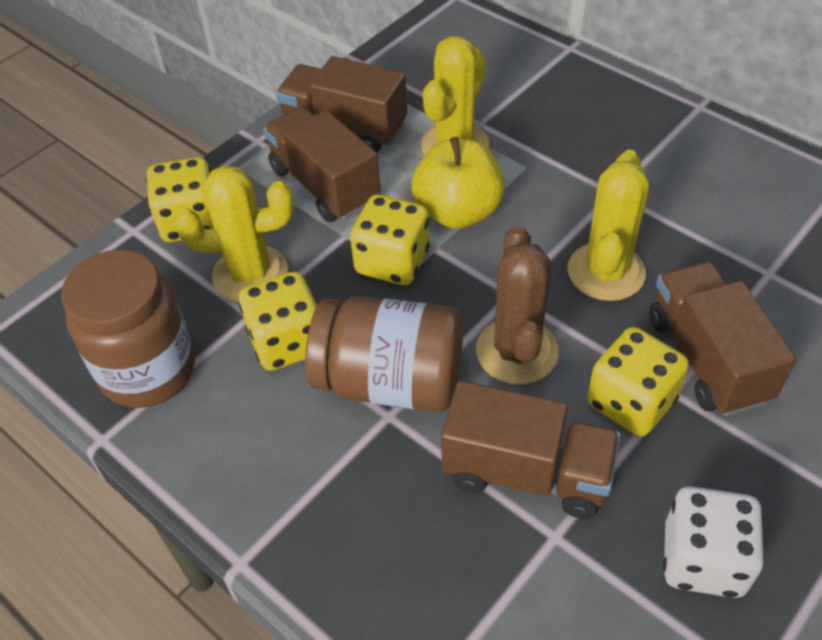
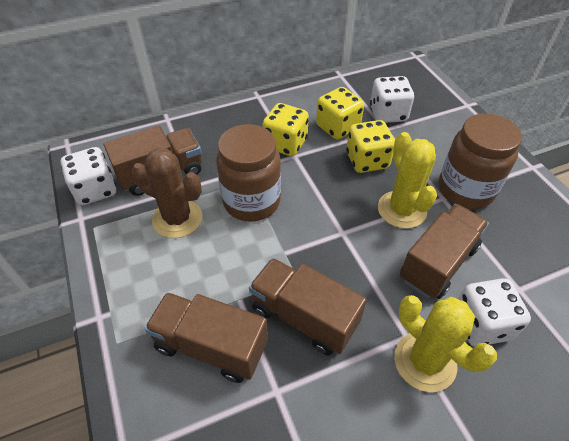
white dice: 1 -> 3
yellow apple: 1 -> 0
yellow cactus: 3 -> 2
yellow dice: 4 -> 3

